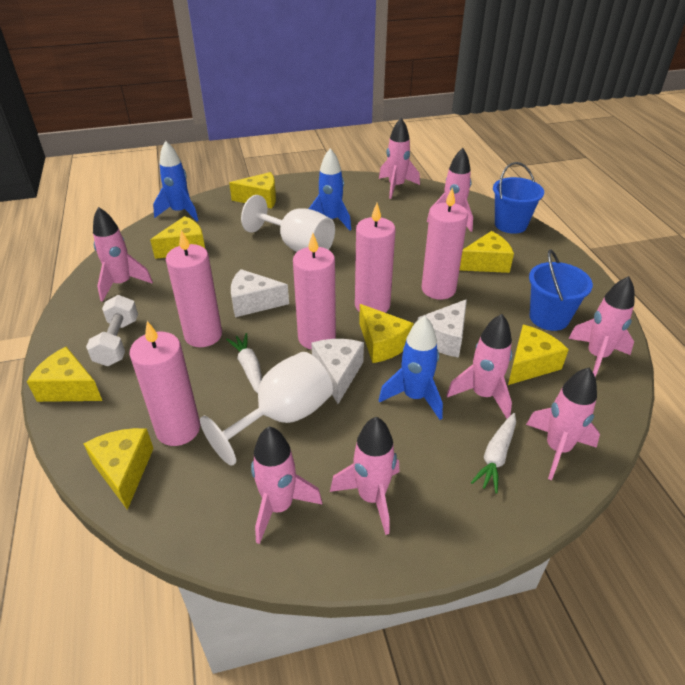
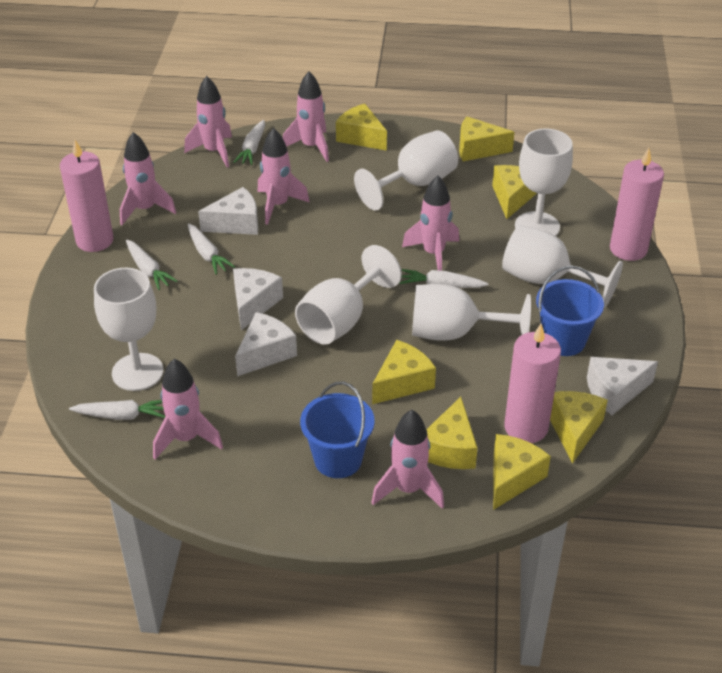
blue rocket: 3 -> 0
pink candle: 5 -> 3
pink rocket: 8 -> 7
white carrot: 2 -> 5
white cheese: 3 -> 4
white dumbbell: 1 -> 0
white goblet: 2 -> 6

